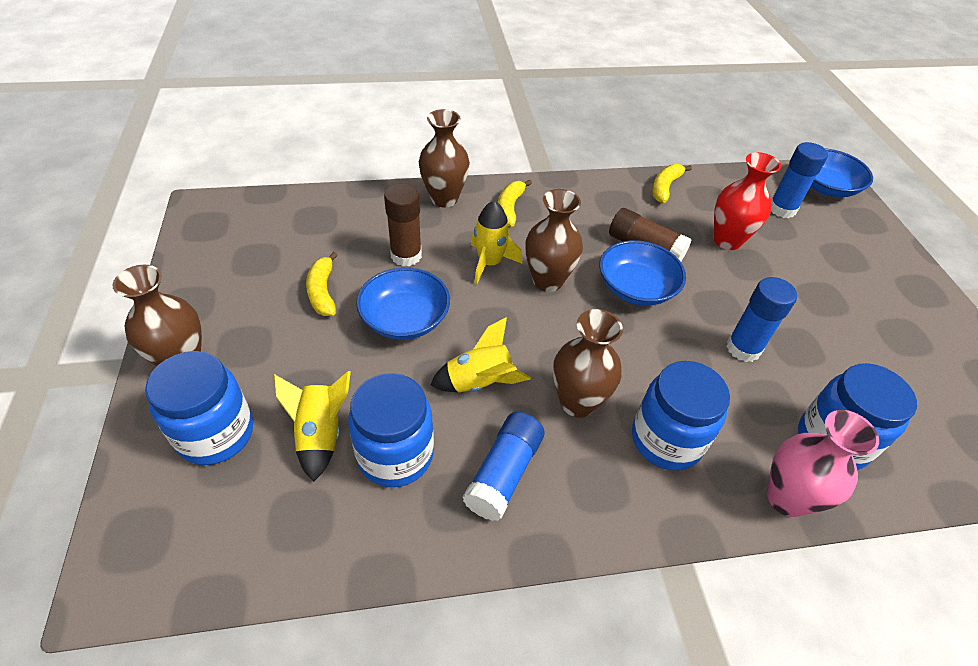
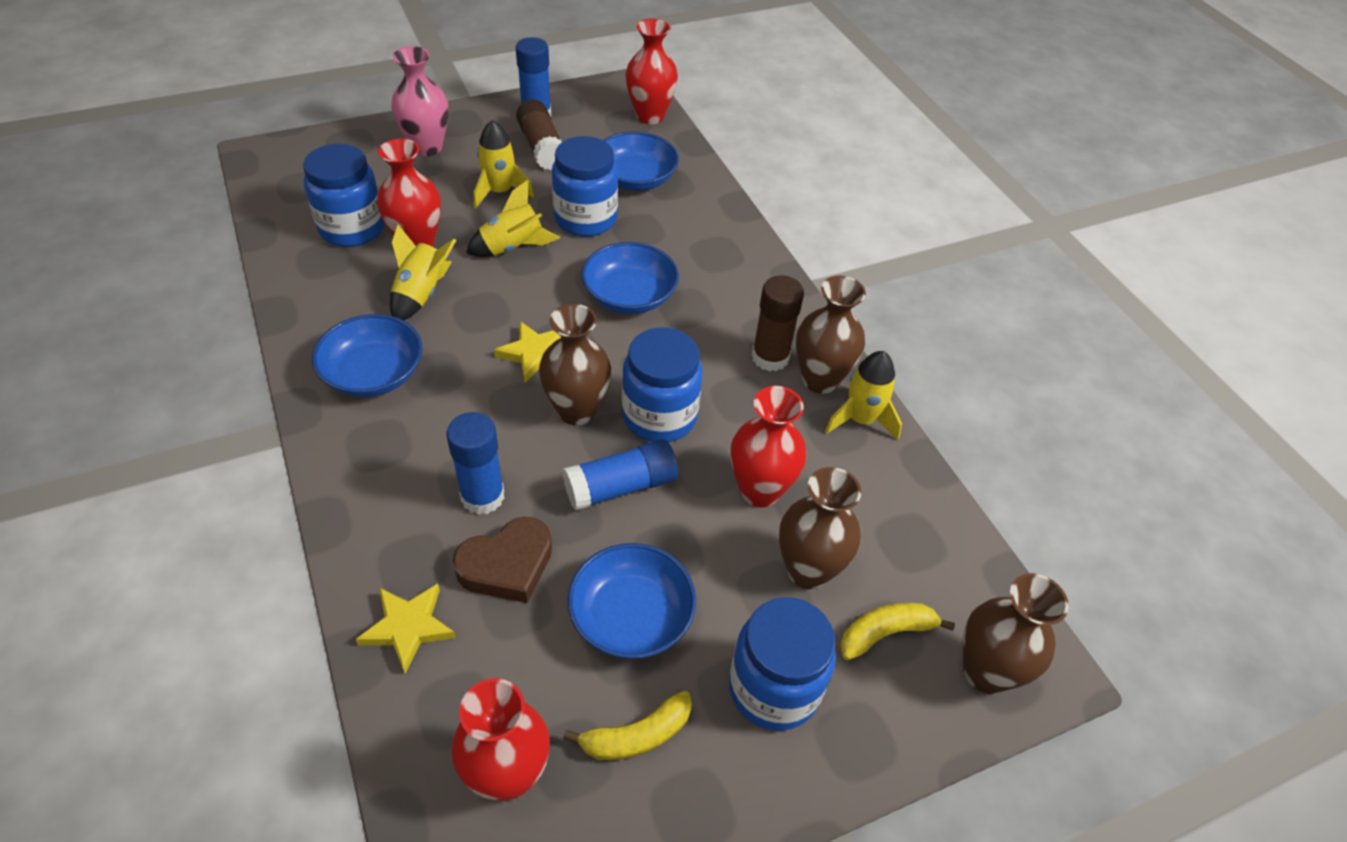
blue bowl: 3 -> 4
brown heart: 0 -> 1
red vase: 1 -> 4
yellow banana: 3 -> 2
yellow rocket: 3 -> 4
yellow star: 0 -> 2

